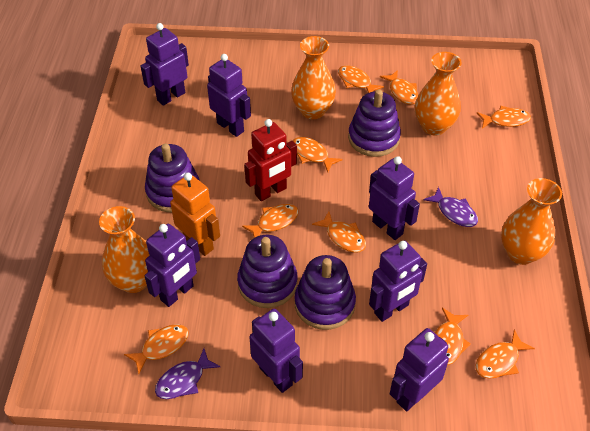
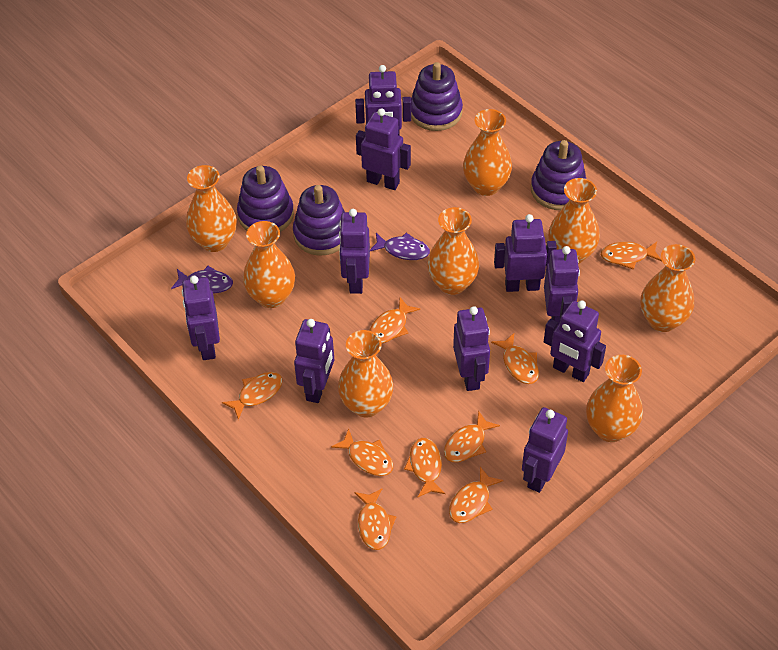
orange robot: 1 -> 0
orange vase: 4 -> 8
purple robot: 7 -> 10
red robot: 1 -> 0

